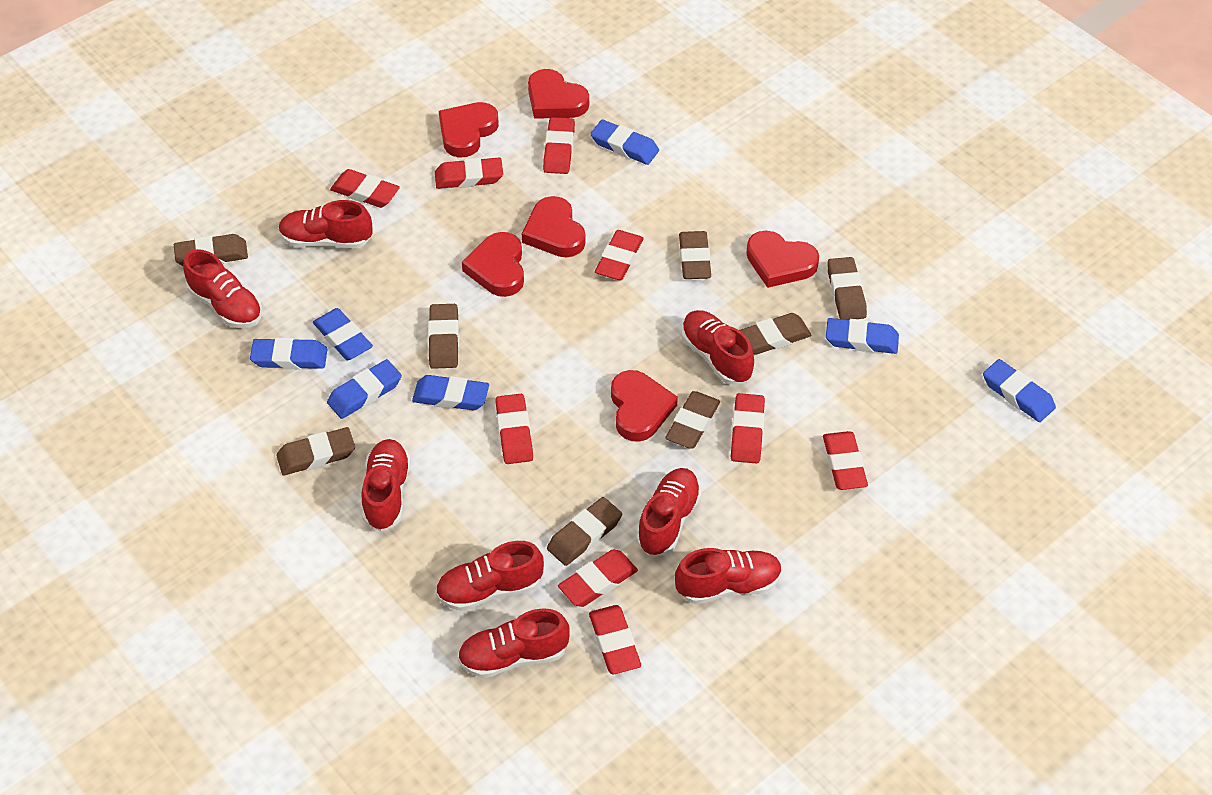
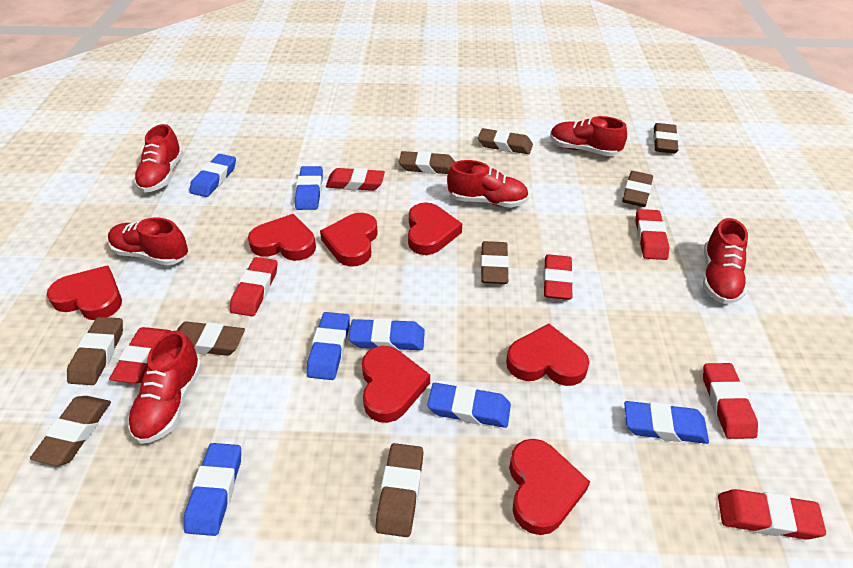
brown eraser: 8 -> 9
red eraser: 9 -> 7
red heart: 6 -> 7
red shoe: 8 -> 6

